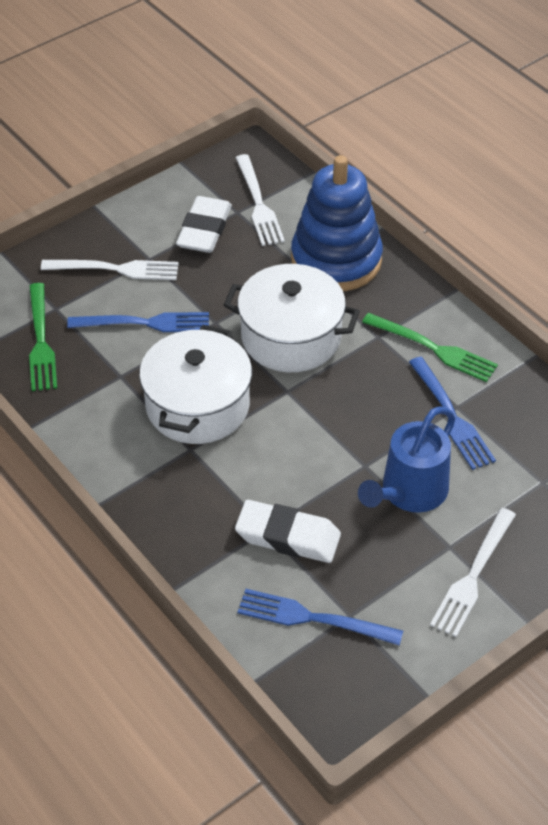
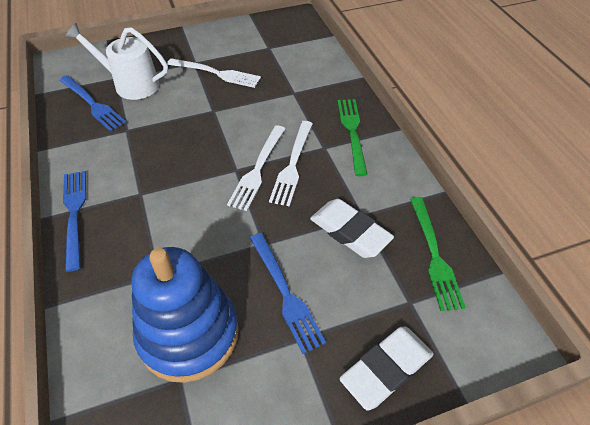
blue watering can: 1 -> 0
white pot: 2 -> 0
white watering can: 0 -> 1

